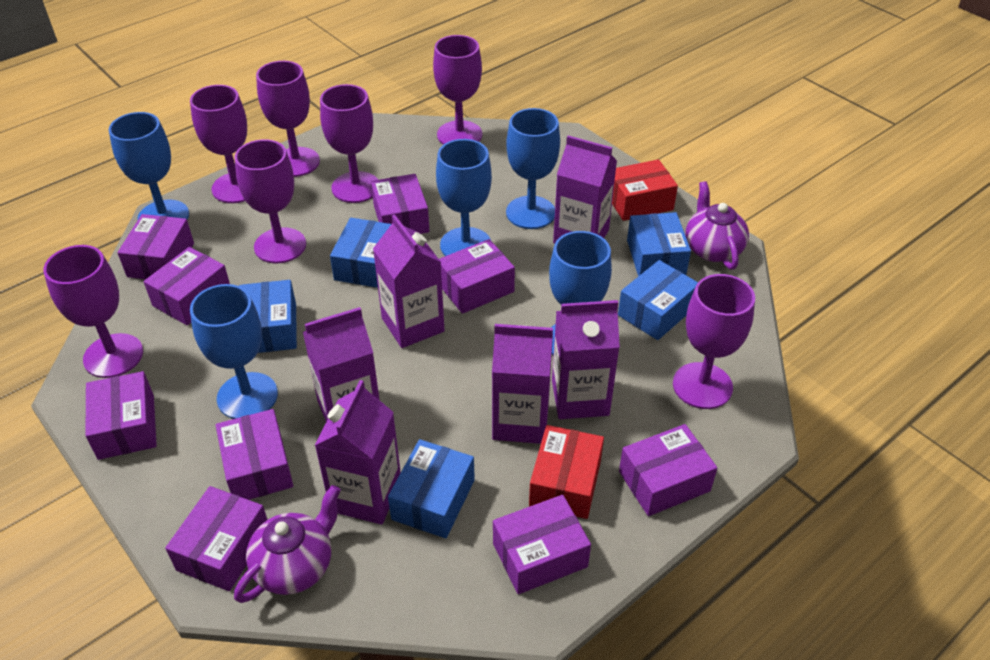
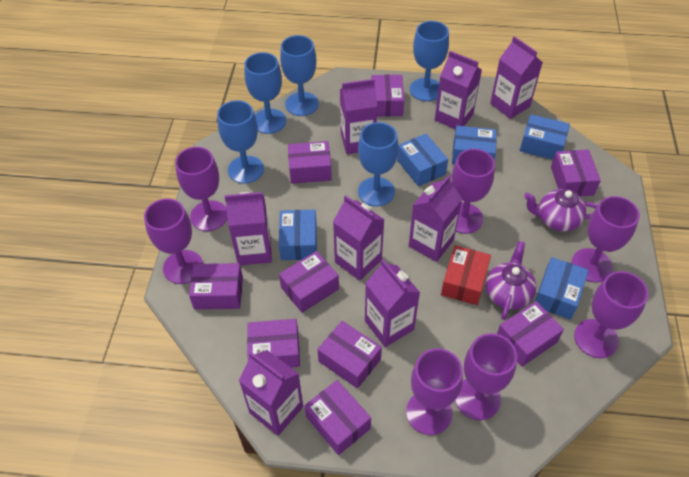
purple carton: 6 -> 8
red box: 2 -> 1

